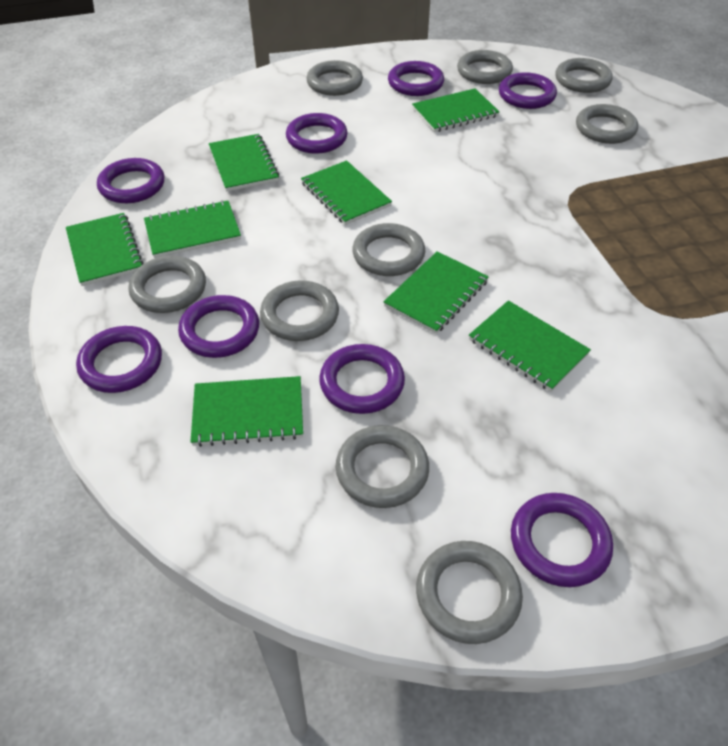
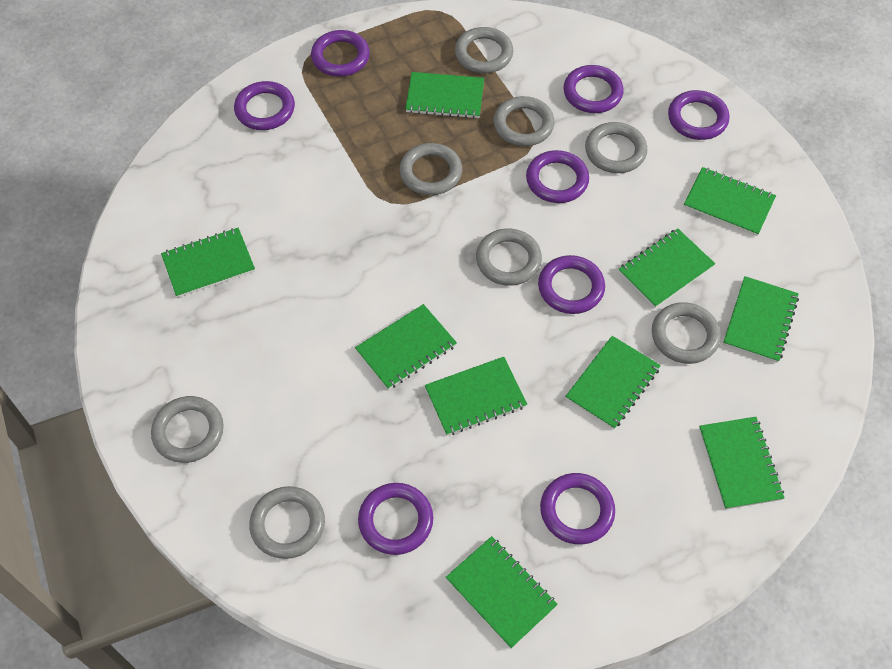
green notebook: 8 -> 10
grey ring: 9 -> 8

